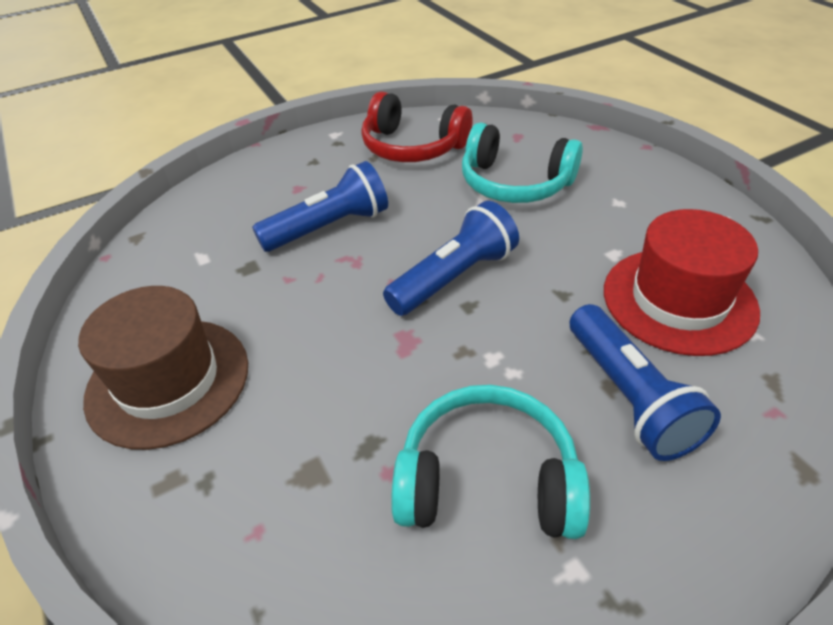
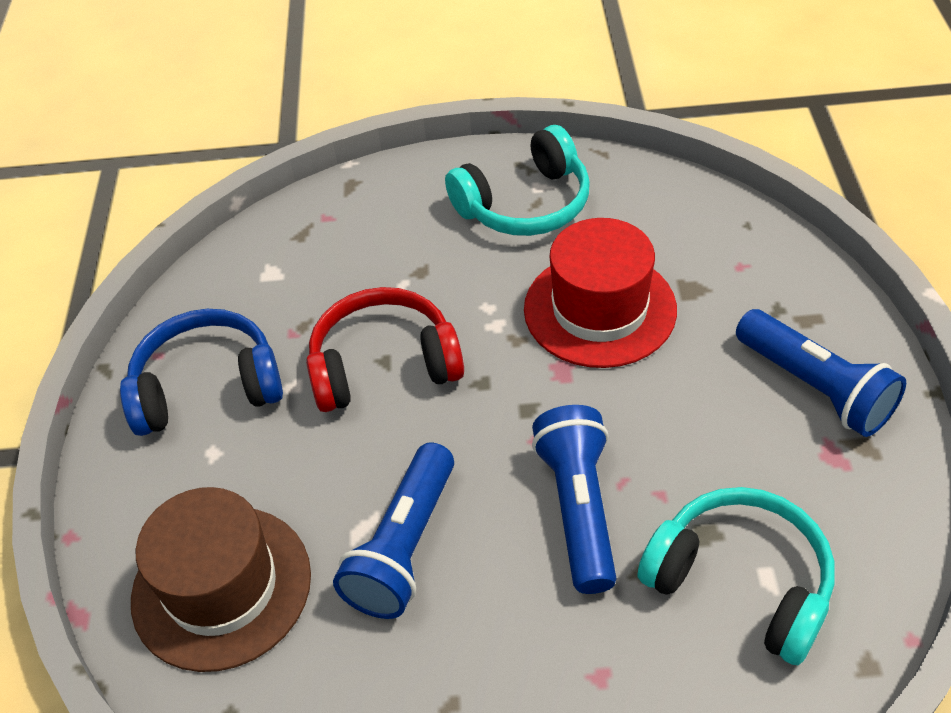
blue headphones: 0 -> 1

